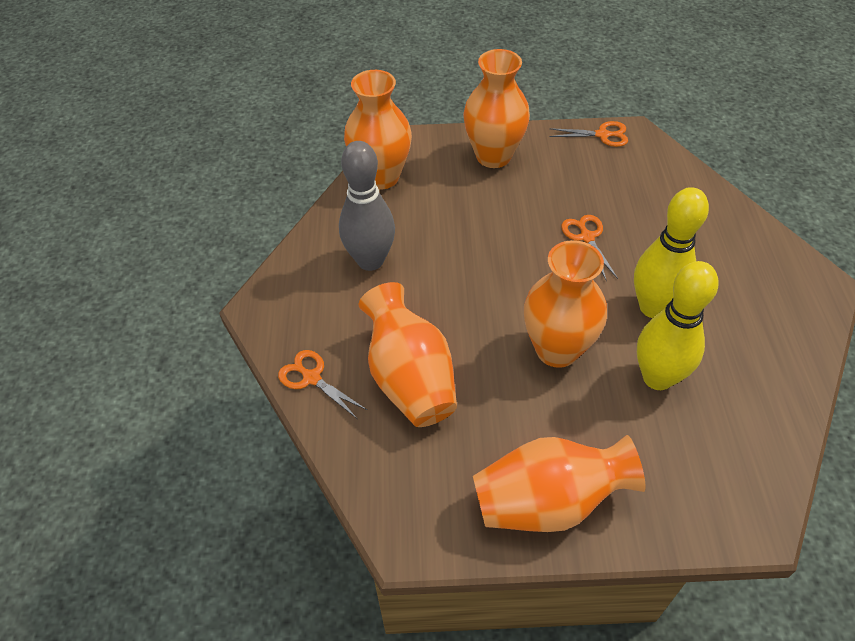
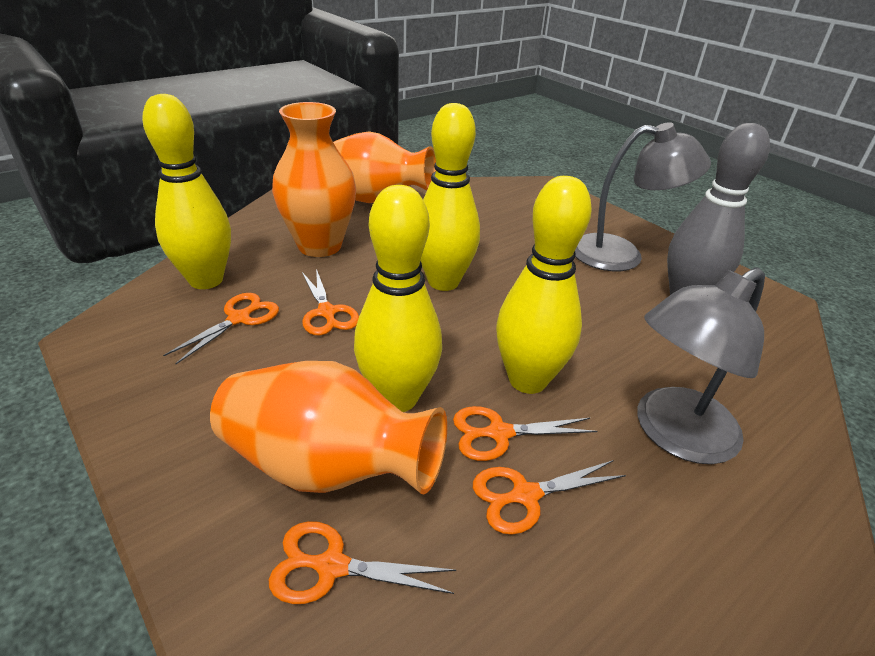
grey lamp: 0 -> 2
orange scissors: 3 -> 5
orange vase: 5 -> 3
yellow bowling pin: 2 -> 4

